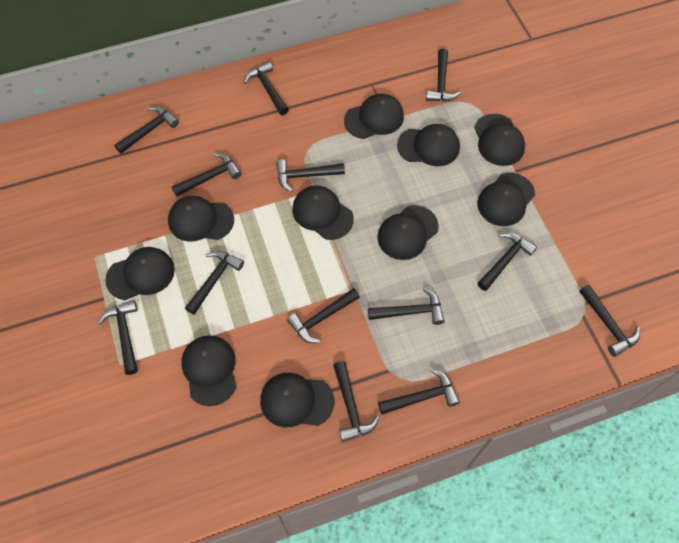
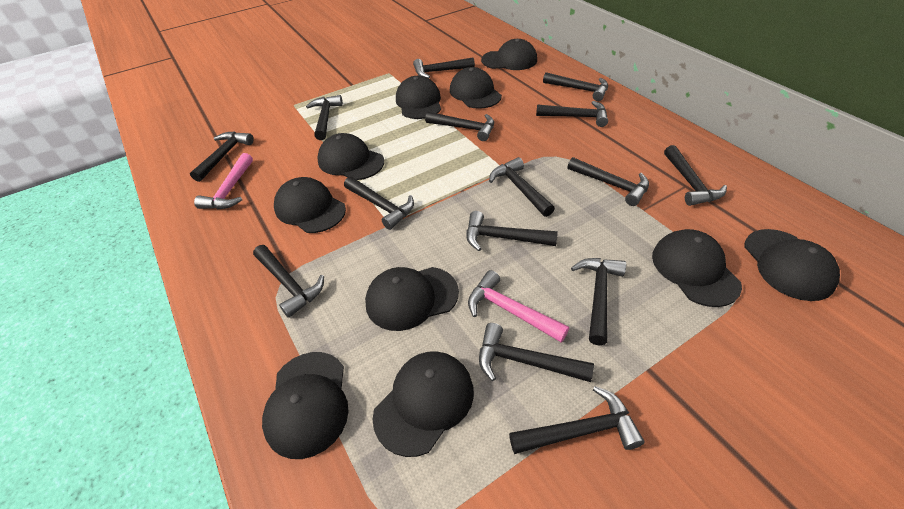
black hammer: 13 -> 15
pink hammer: 0 -> 2

